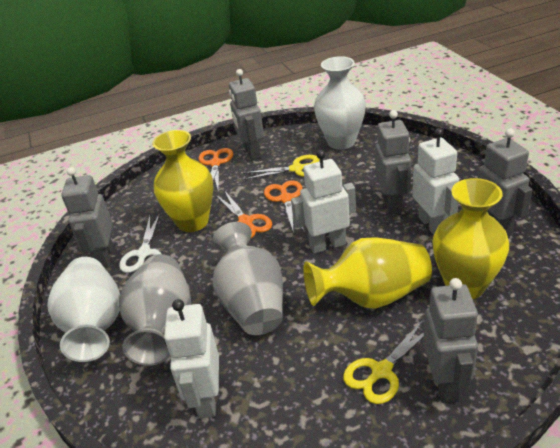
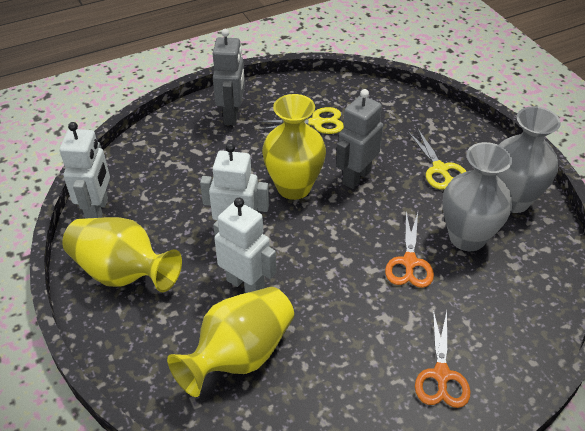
grey robot: 5 -> 2
orange scissors: 3 -> 2
white scissors: 1 -> 0
white vase: 2 -> 0

